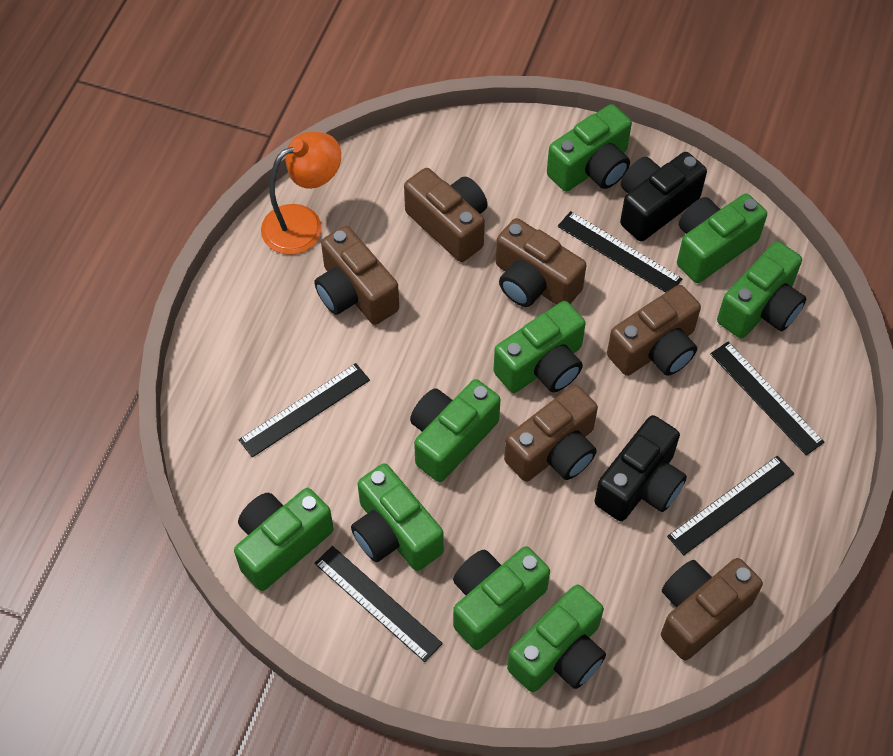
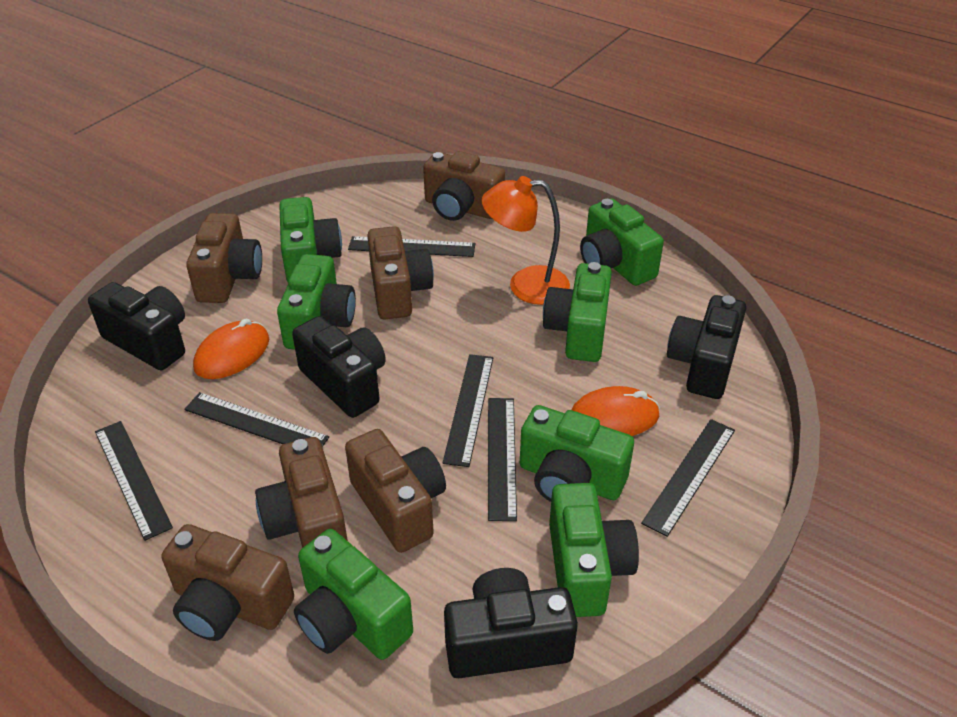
black camera: 2 -> 4
black ruler: 5 -> 6
green camera: 9 -> 7
orange mouse: 0 -> 2

